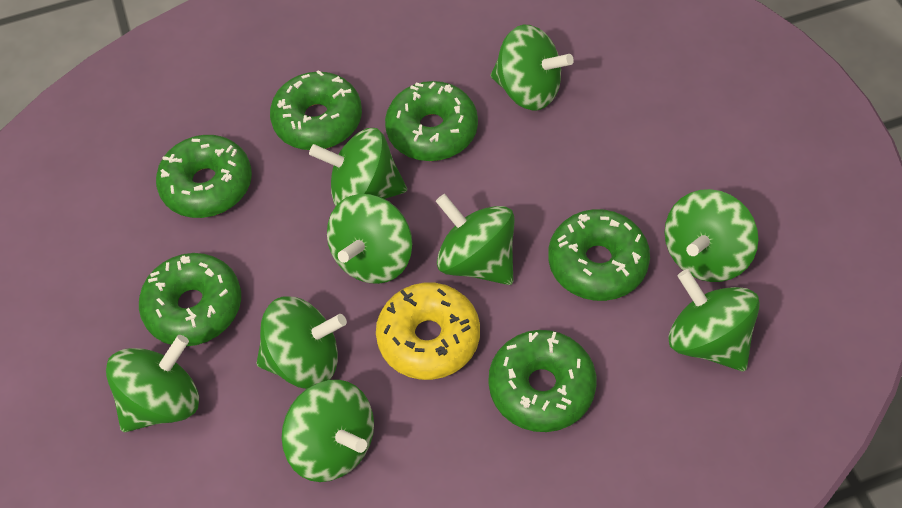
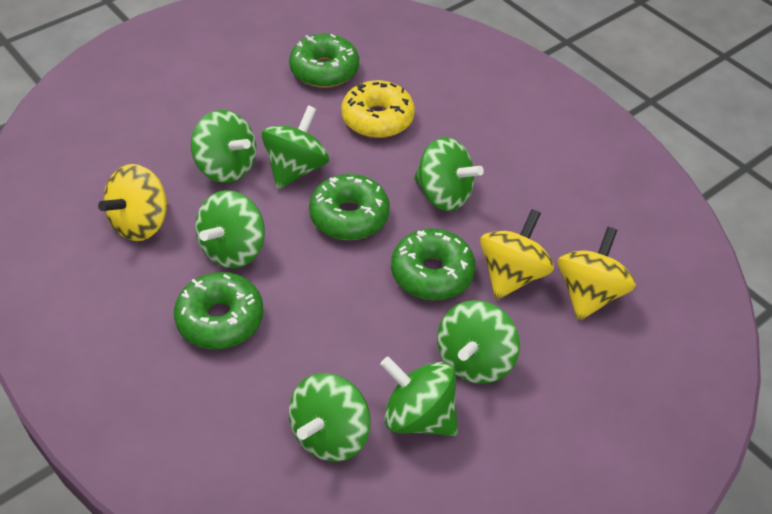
green donut: 6 -> 4
green spinning top: 9 -> 7
yellow spinning top: 0 -> 3

